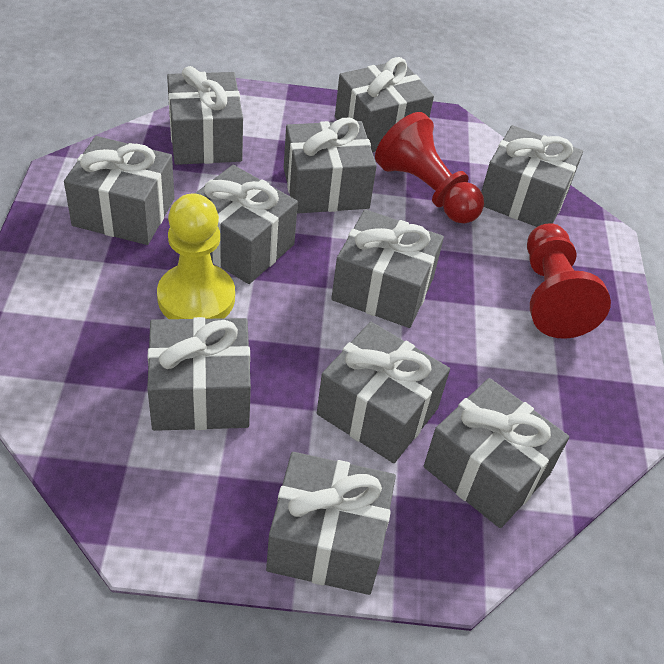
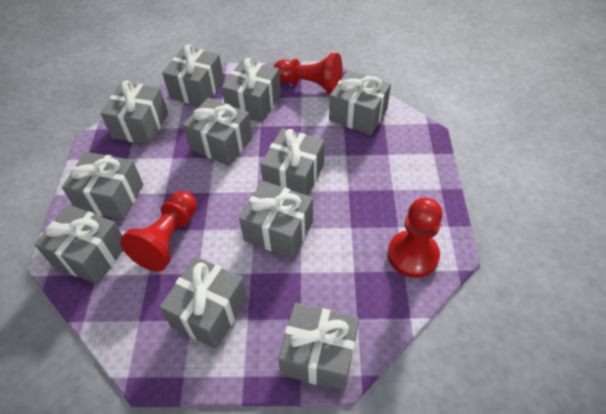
red pawn: 2 -> 3
yellow pawn: 1 -> 0

